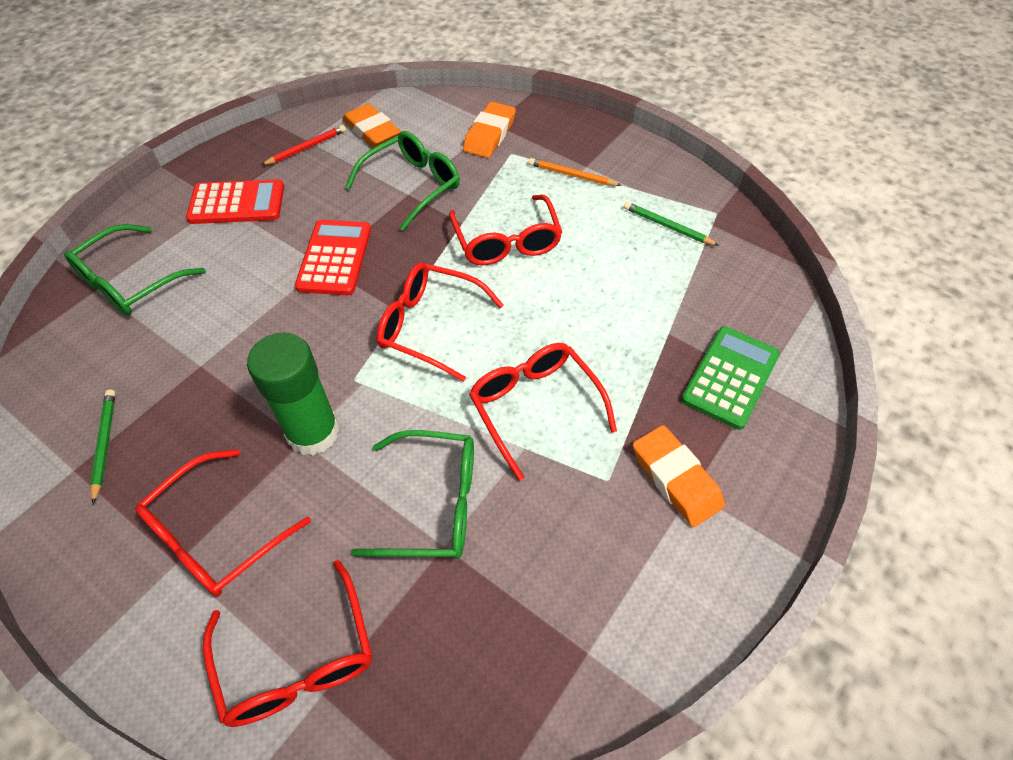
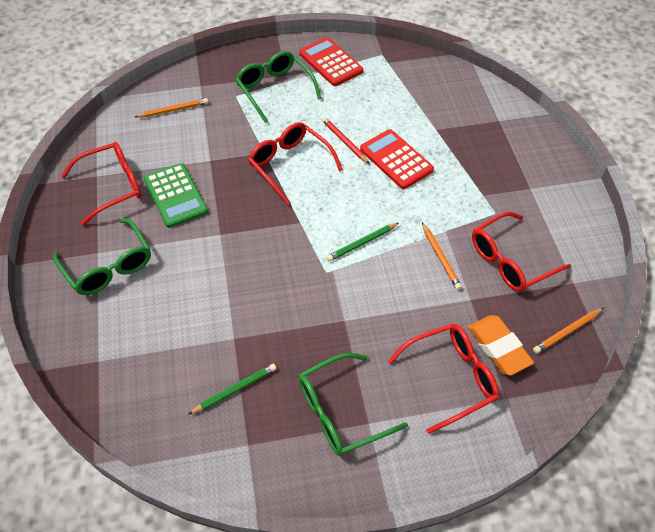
green glue stick: 1 -> 0
orange eraser: 3 -> 1
orange pencil: 1 -> 3
red glasses: 5 -> 4

